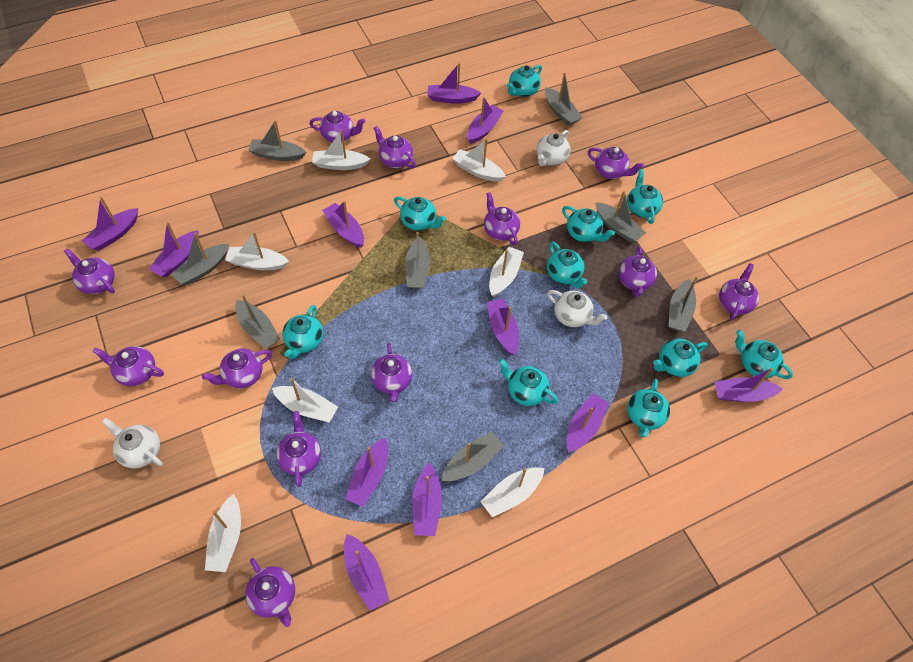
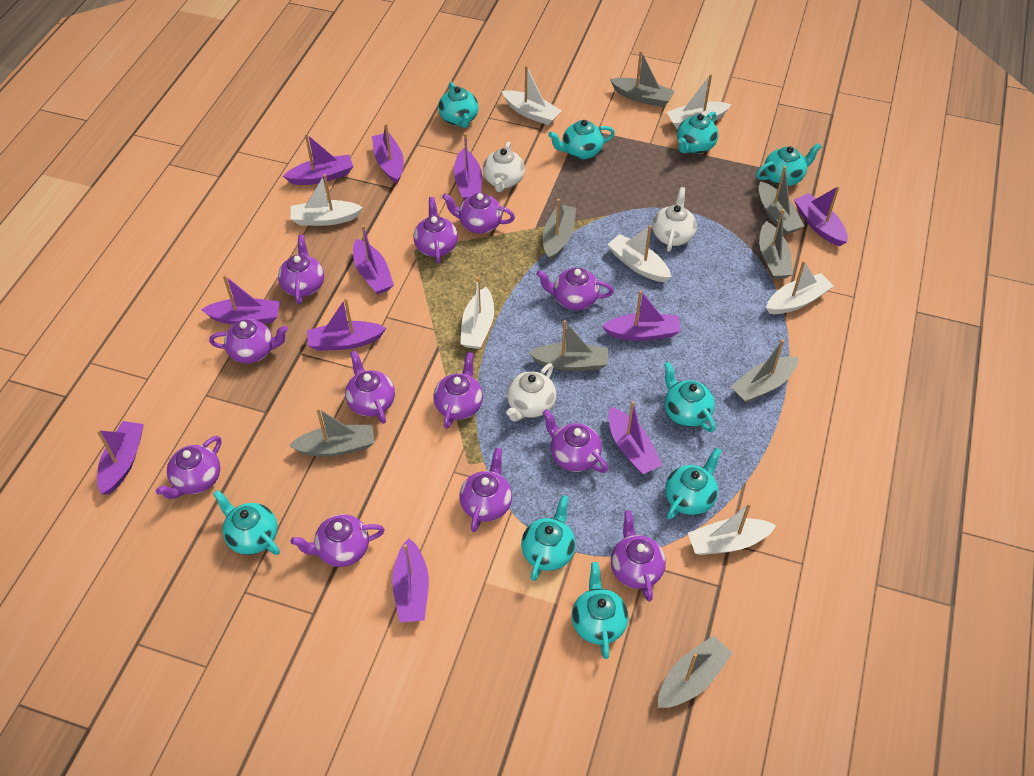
turquoise teapot: 10 -> 9

